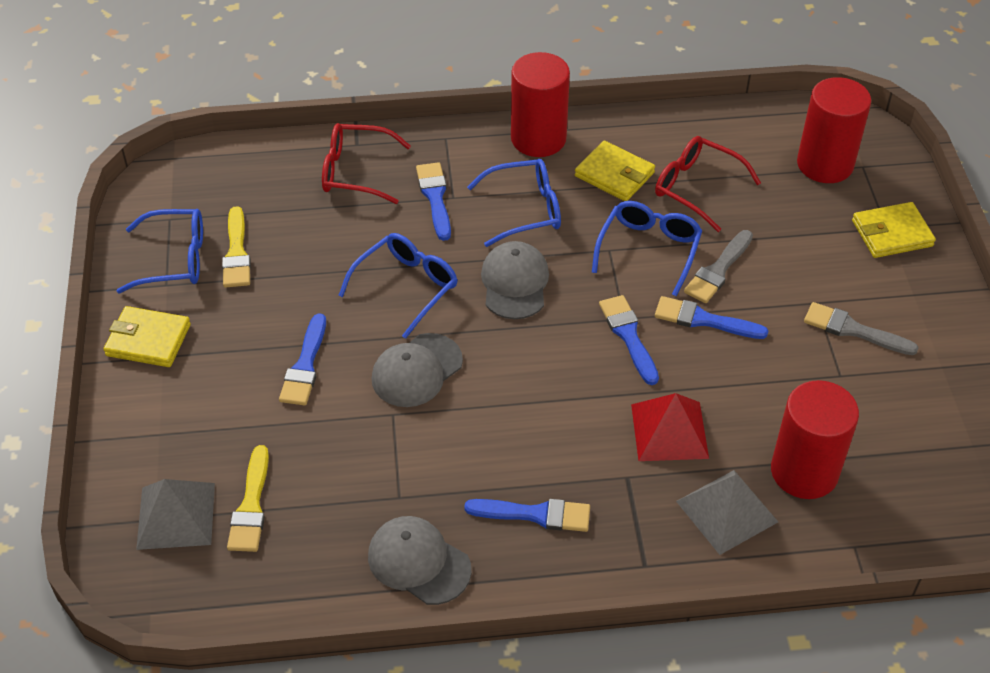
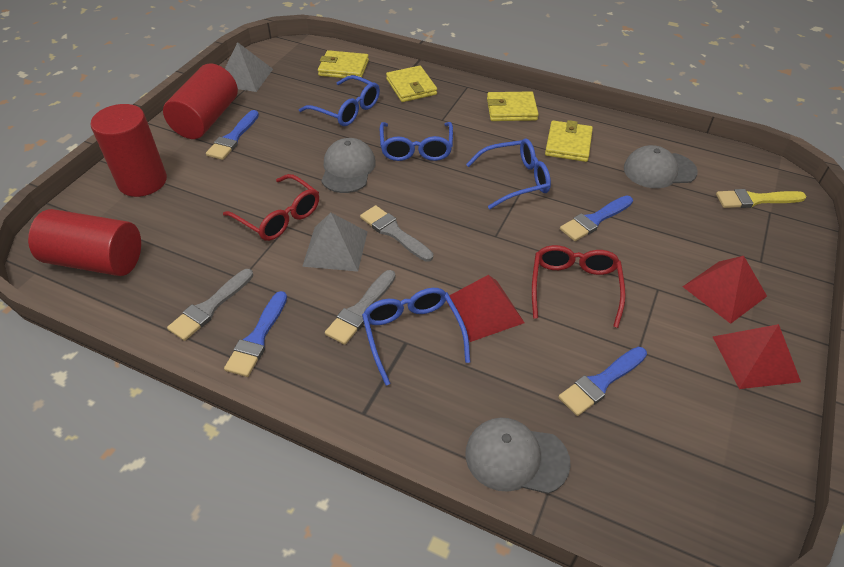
blue brush: 5 -> 4
grey brush: 2 -> 3
red pyramid: 1 -> 3
yellow brush: 2 -> 1
yellow wallet: 3 -> 4

